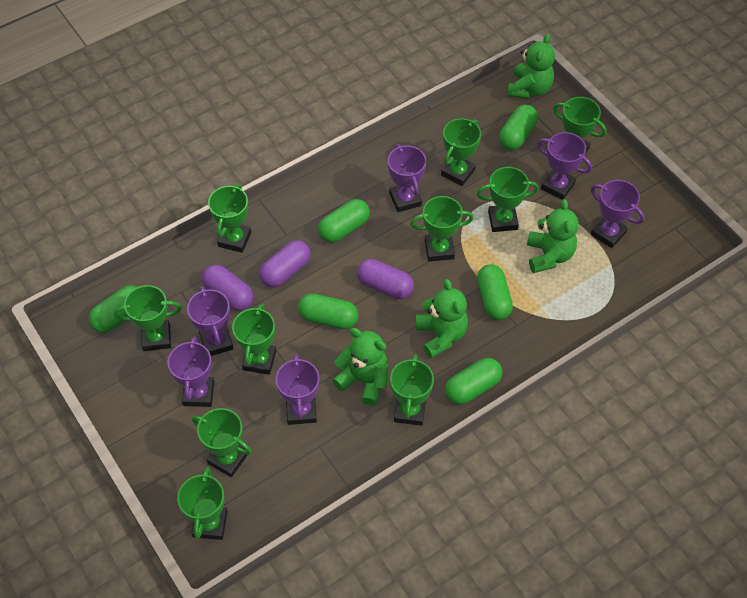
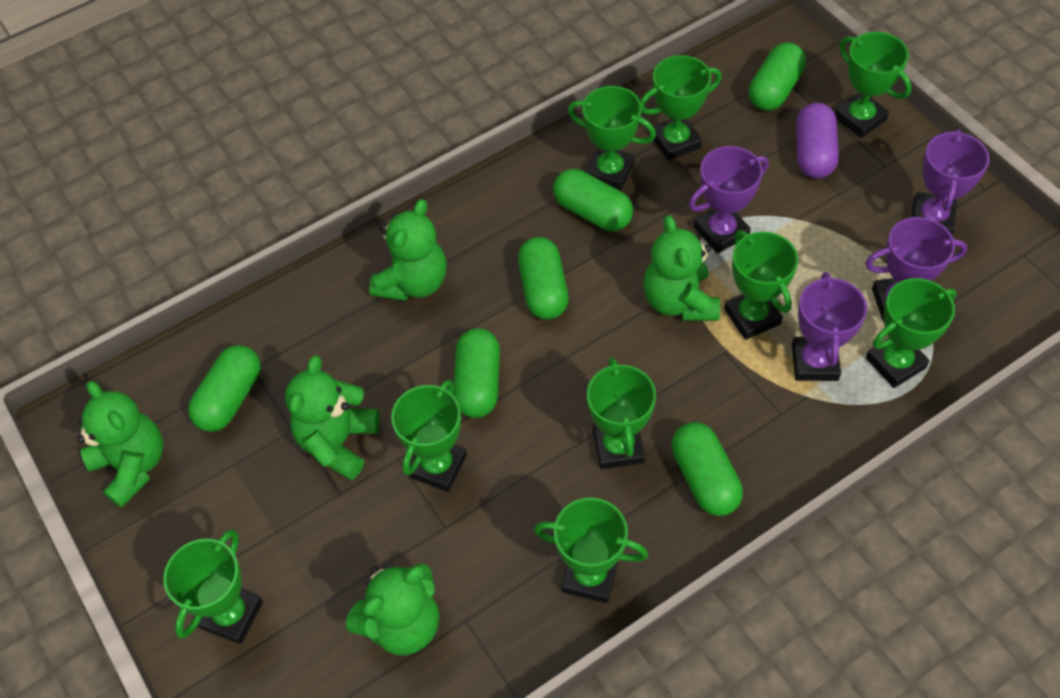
green teddy bear: 4 -> 5
green trophy: 10 -> 9
purple capsule: 3 -> 1
purple trophy: 6 -> 4

